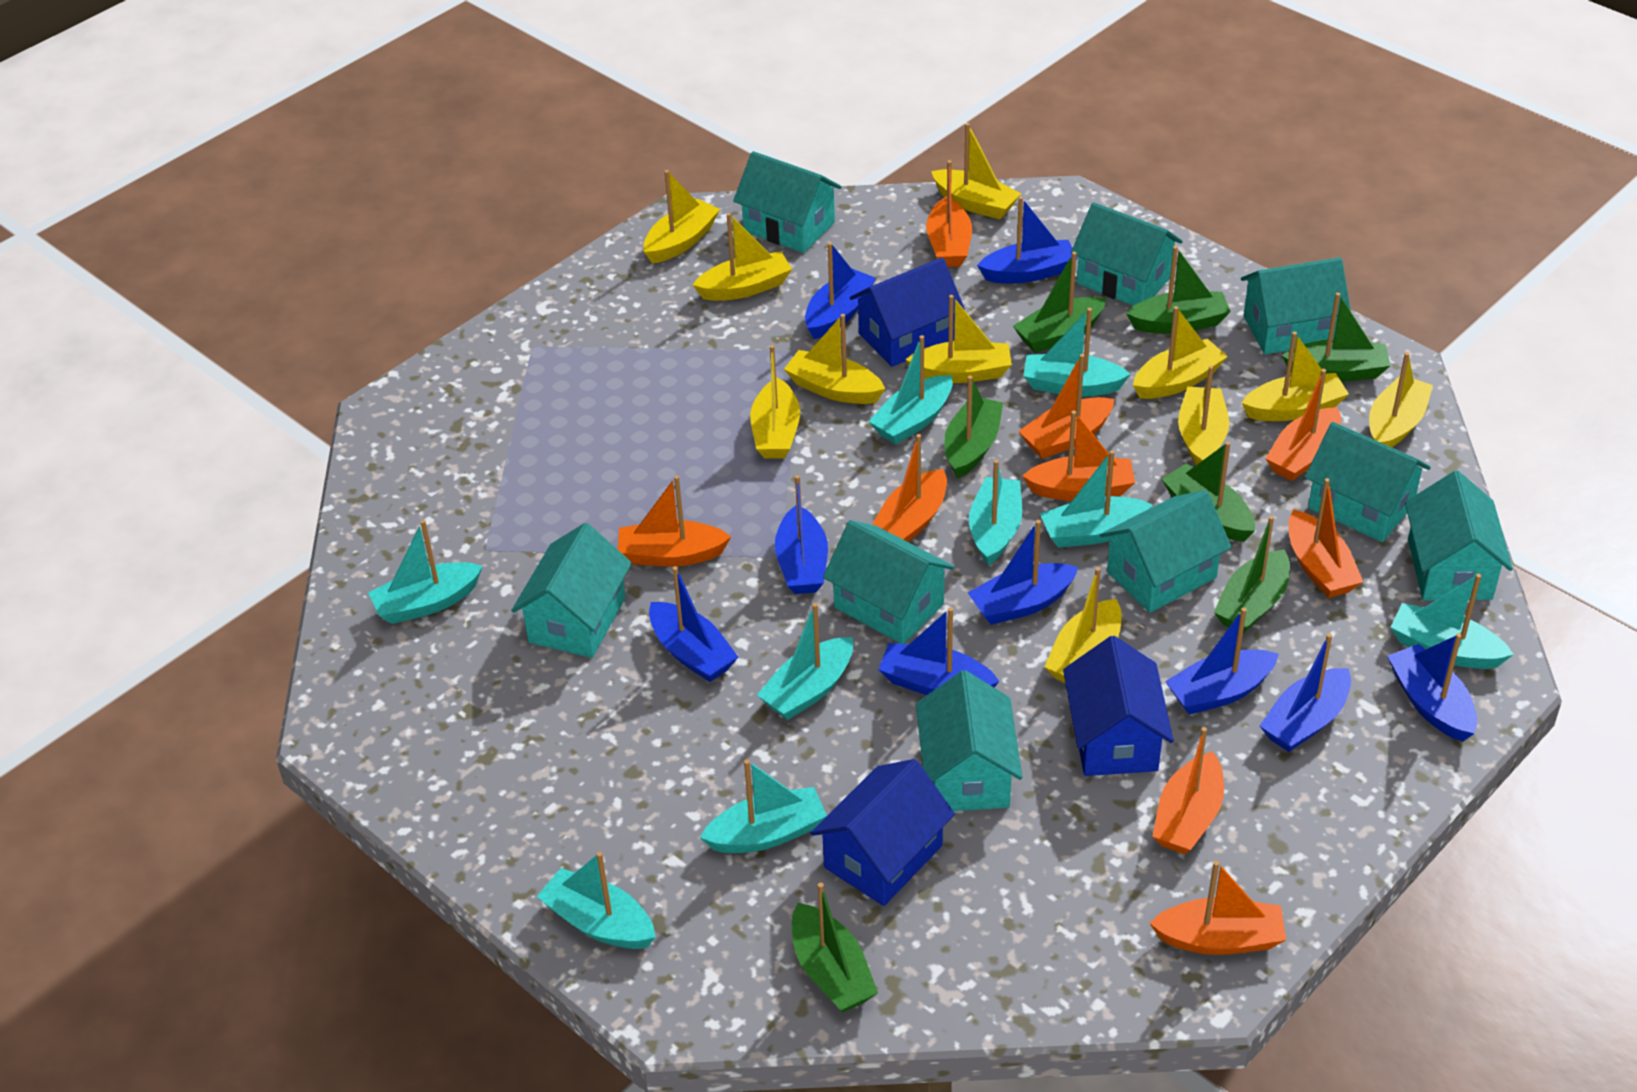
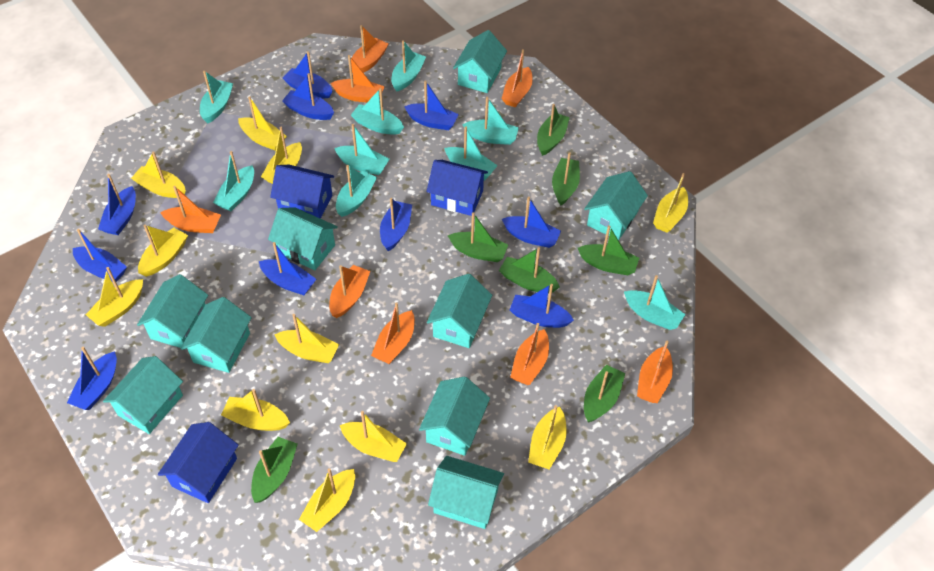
blue boat: 9 -> 10
orange boat: 9 -> 8

